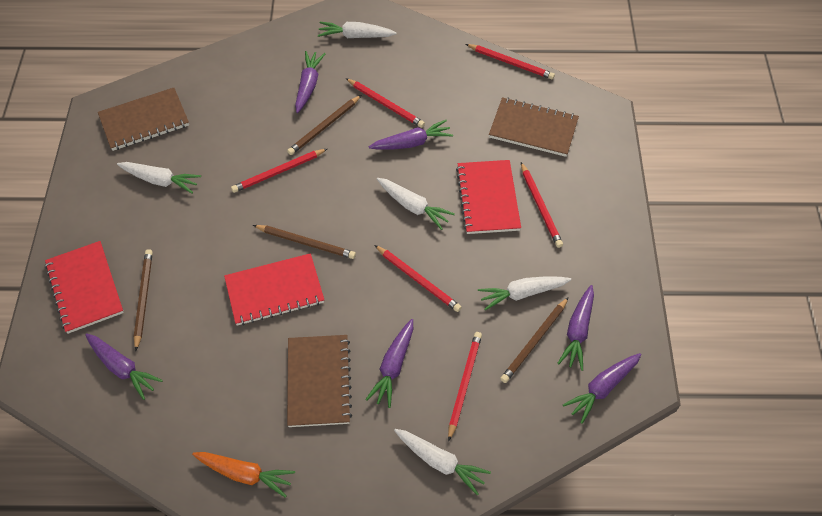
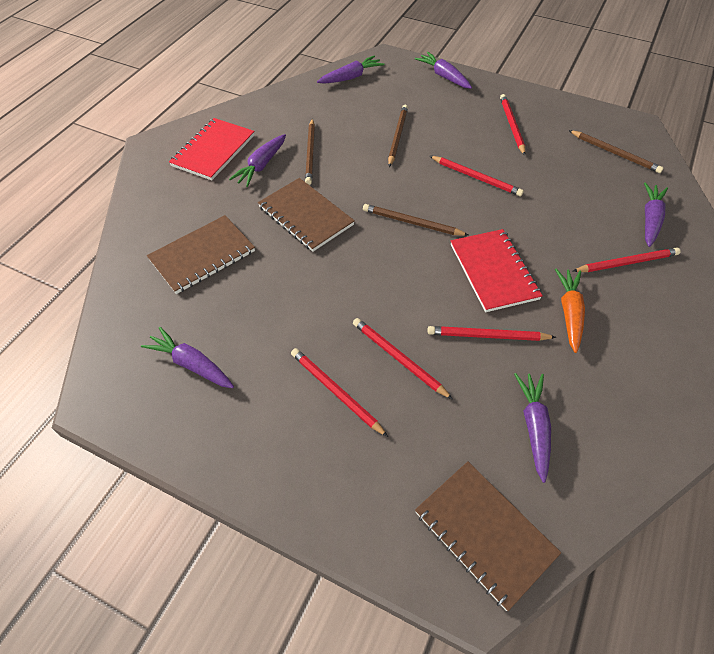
red notebook: 3 -> 2
white carrot: 5 -> 0

